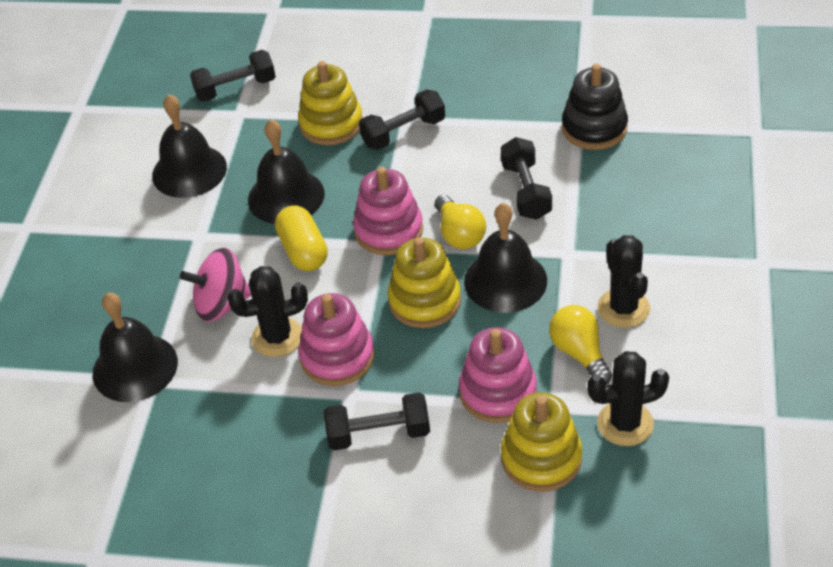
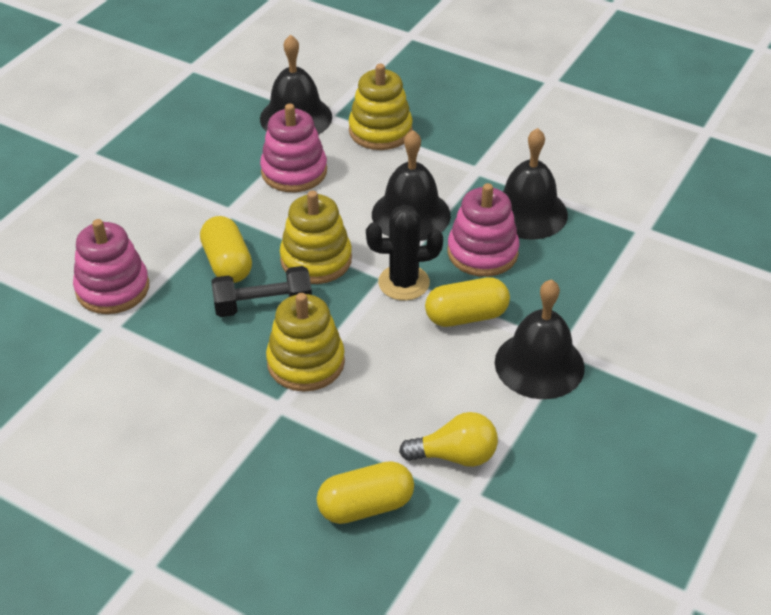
black cactus: 3 -> 1
black dumbbell: 4 -> 1
black stacking toy: 1 -> 0
pink spinning top: 1 -> 0
yellow capsule: 1 -> 3
yellow light bulb: 2 -> 1

